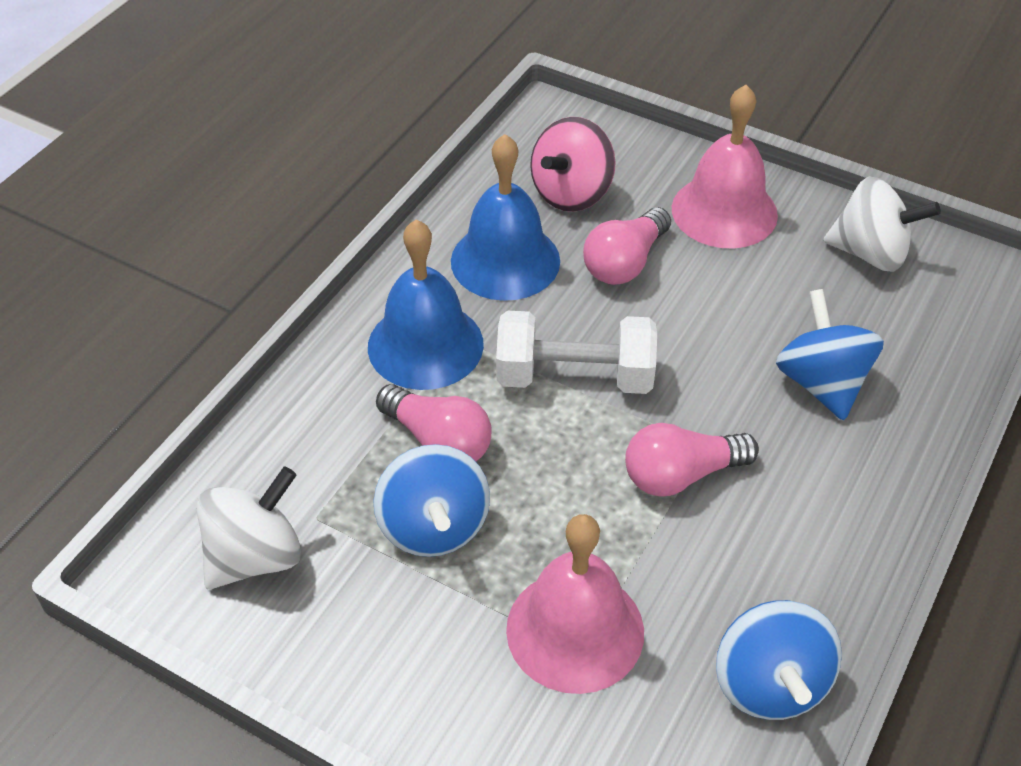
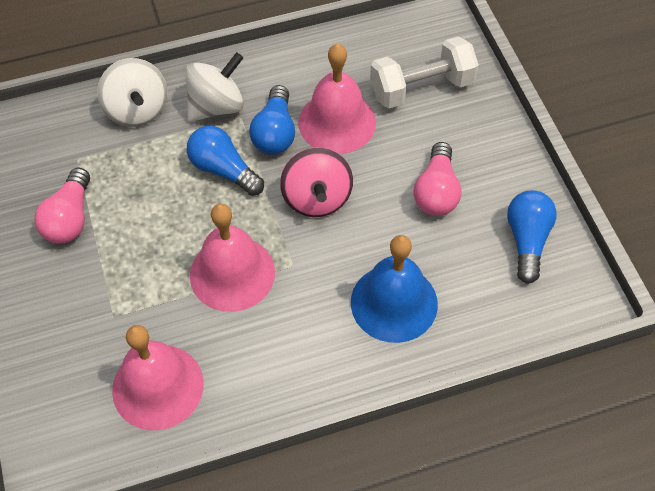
blue bell: 2 -> 1
blue light bulb: 0 -> 3
blue spinning top: 3 -> 0
pink bell: 2 -> 3
pink light bulb: 3 -> 2

